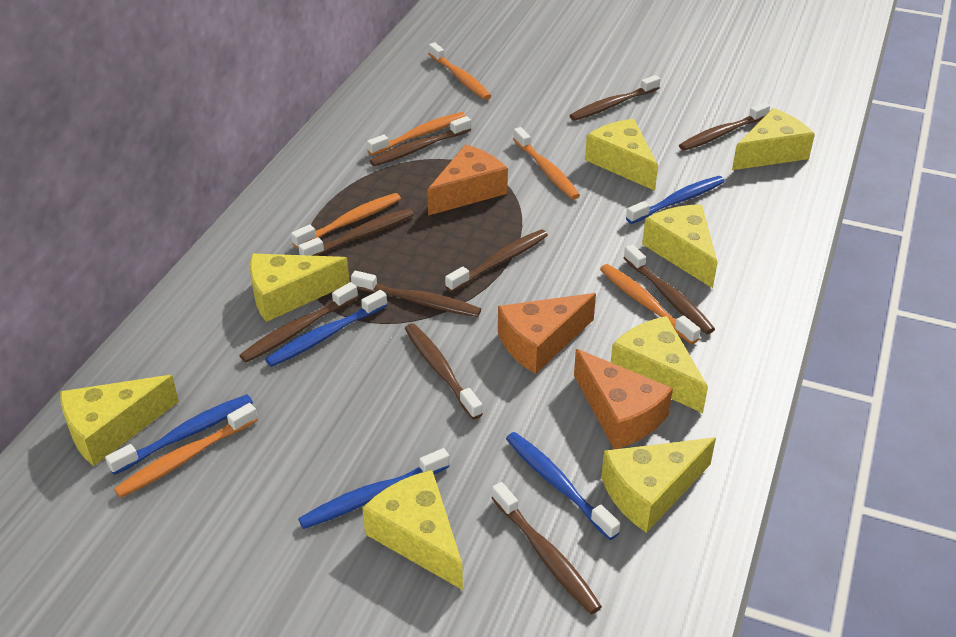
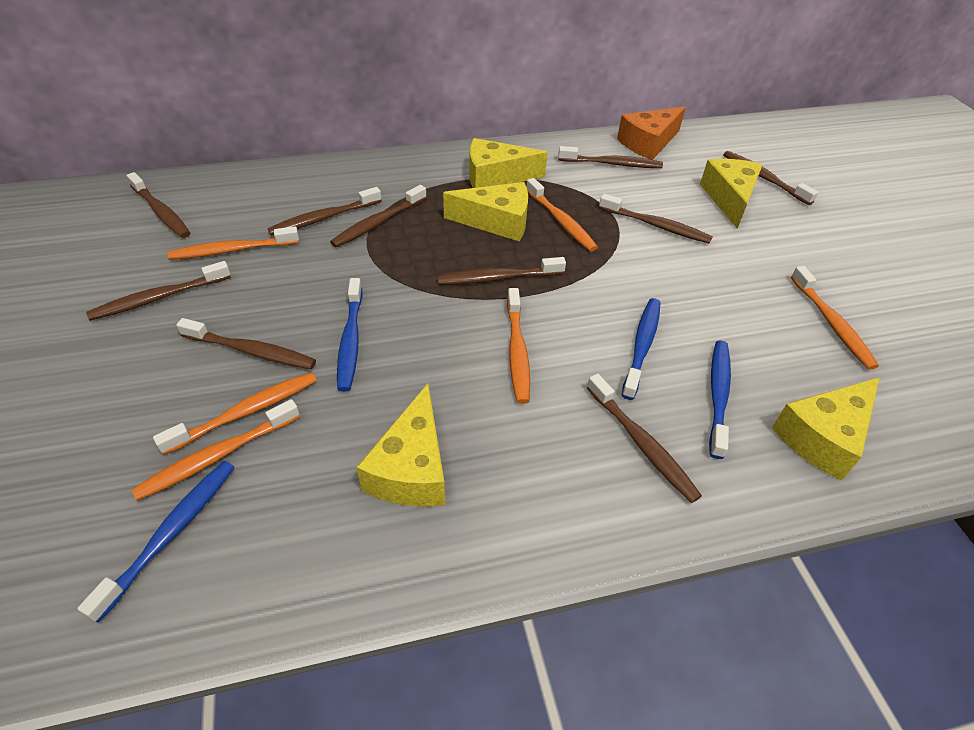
blue toothbrush: 5 -> 4
orange cheese: 3 -> 1
yellow cheese: 8 -> 5

